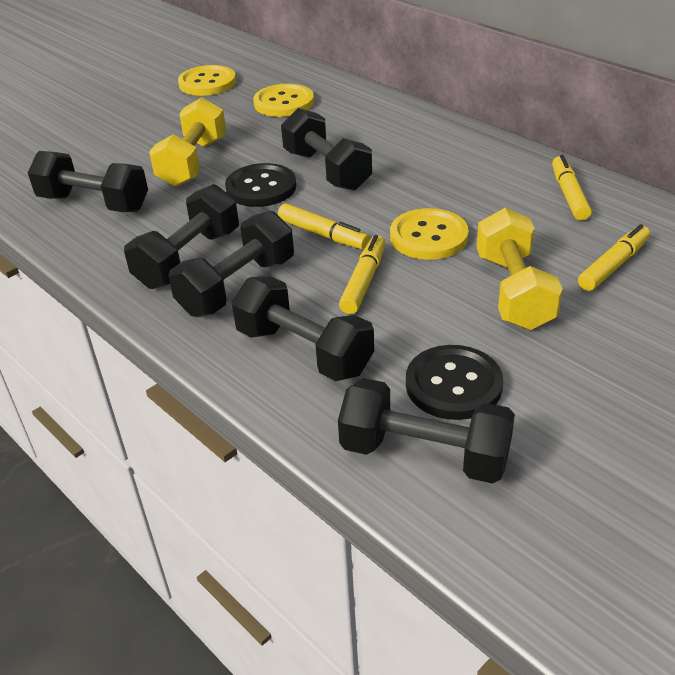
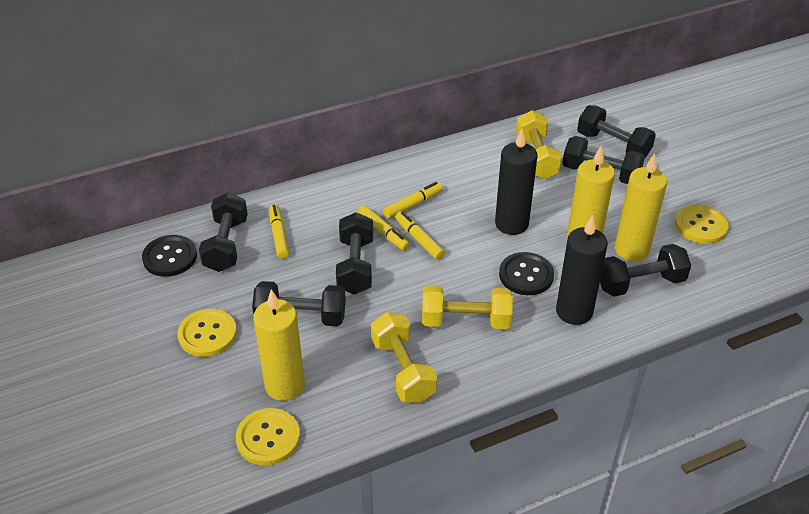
black candle: 0 -> 2
yellow candle: 0 -> 3
yellow dumbbell: 2 -> 3

